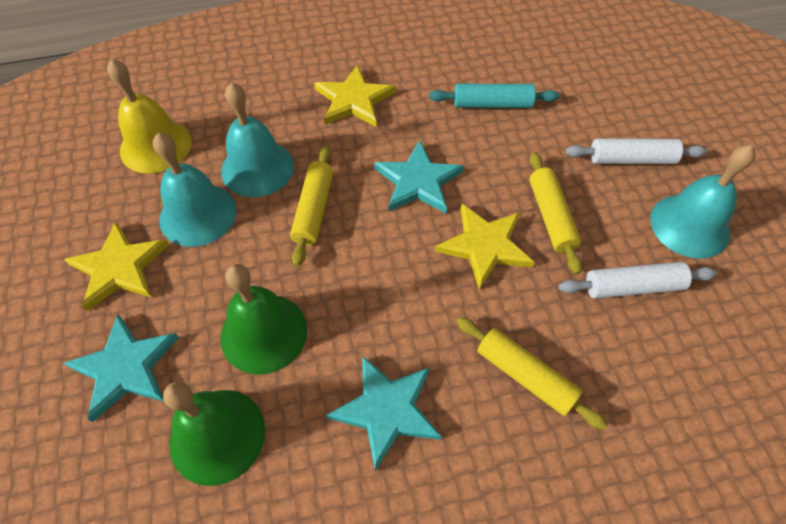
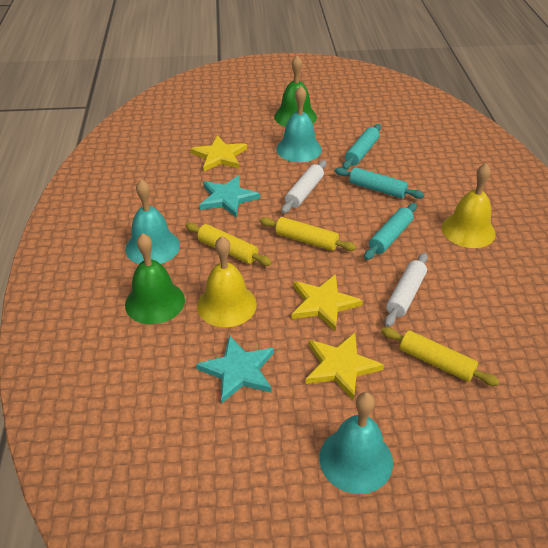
turquoise rolling pin: 1 -> 3
turquoise star: 3 -> 2
yellow bell: 1 -> 2

